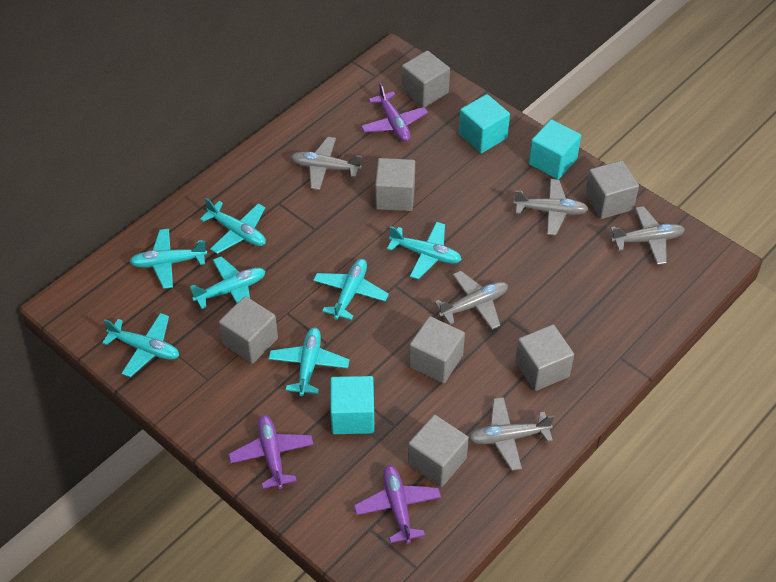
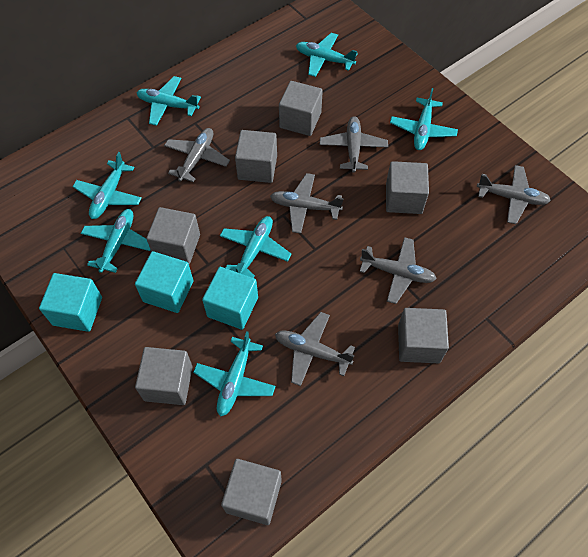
grey plane: 5 -> 6
purple plane: 3 -> 0

